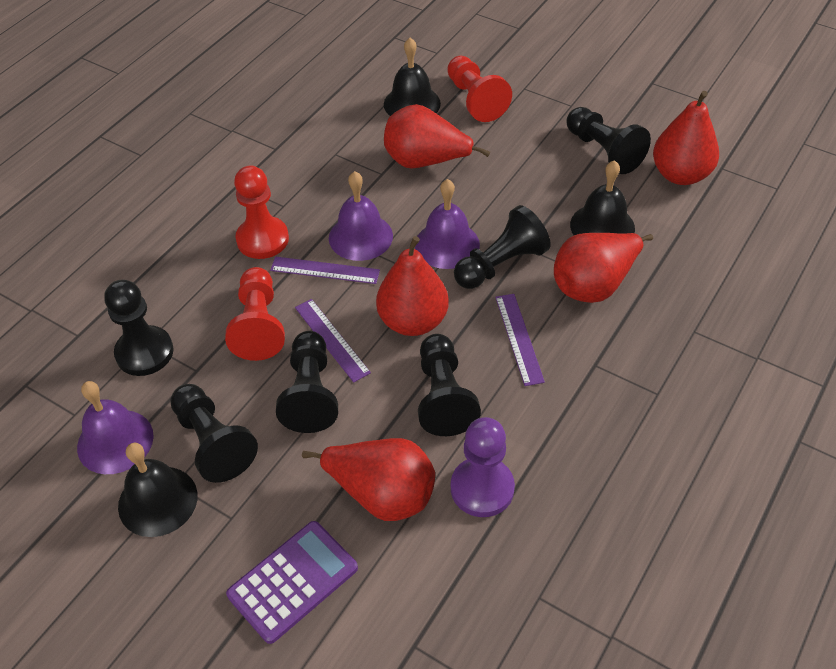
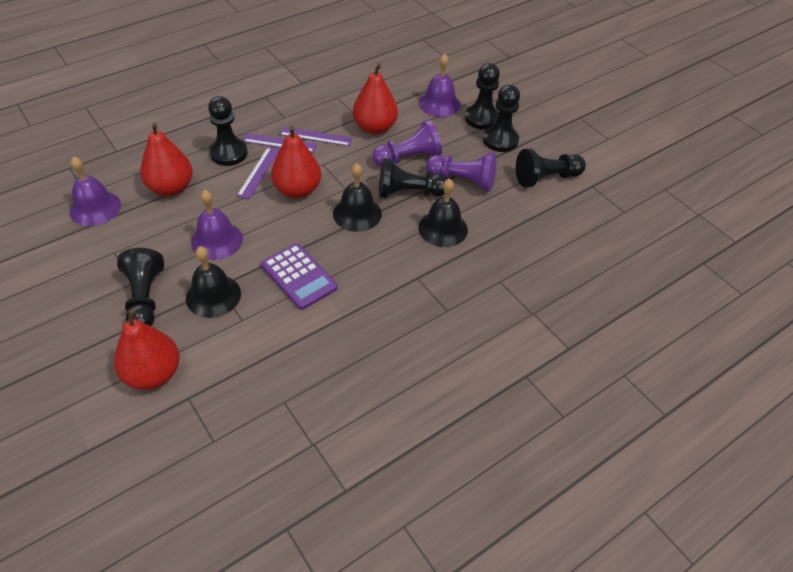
purple pawn: 1 -> 2
red pawn: 3 -> 0
red pear: 5 -> 4

